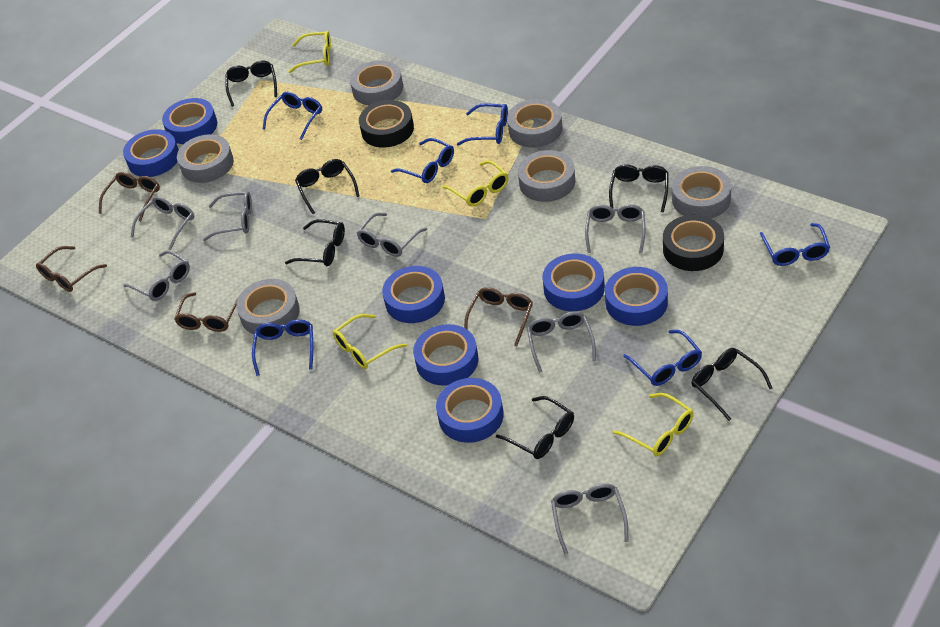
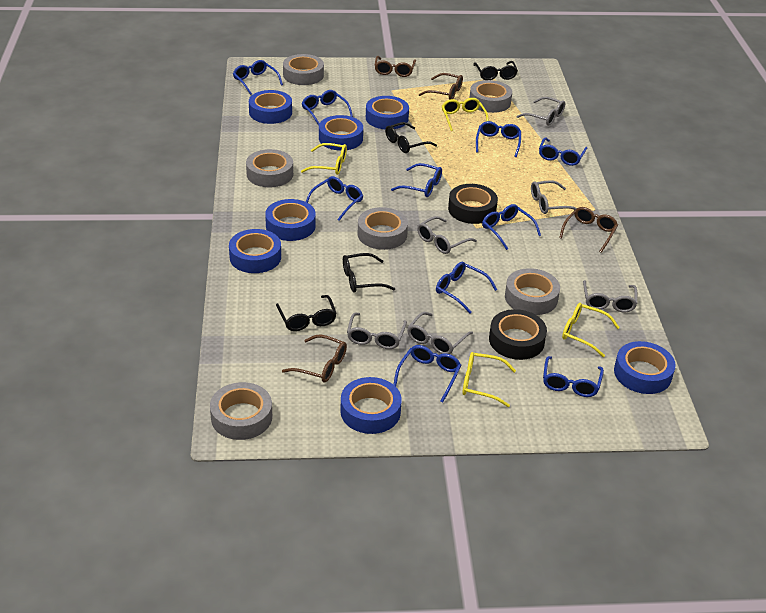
black glasses: 6 -> 4
blue glasses: 6 -> 10
grey glasses: 7 -> 6

